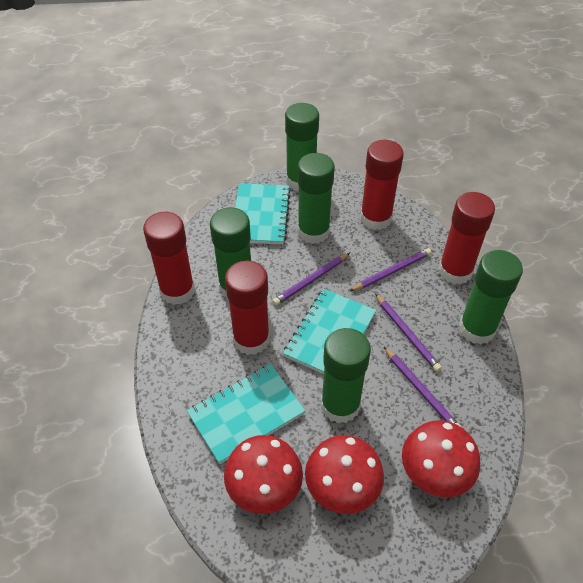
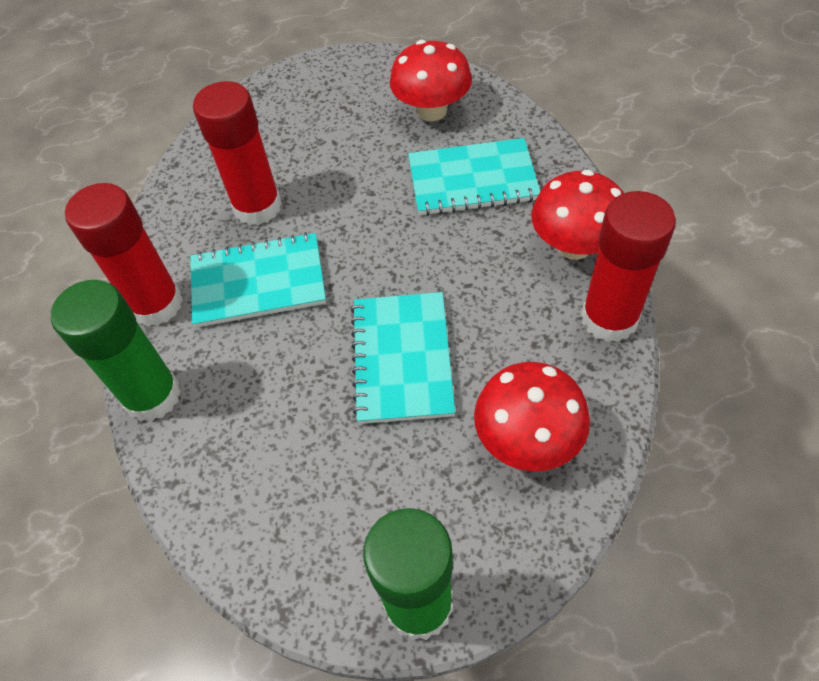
green glue stick: 5 -> 2
purple pencil: 4 -> 0
red glue stick: 4 -> 3

